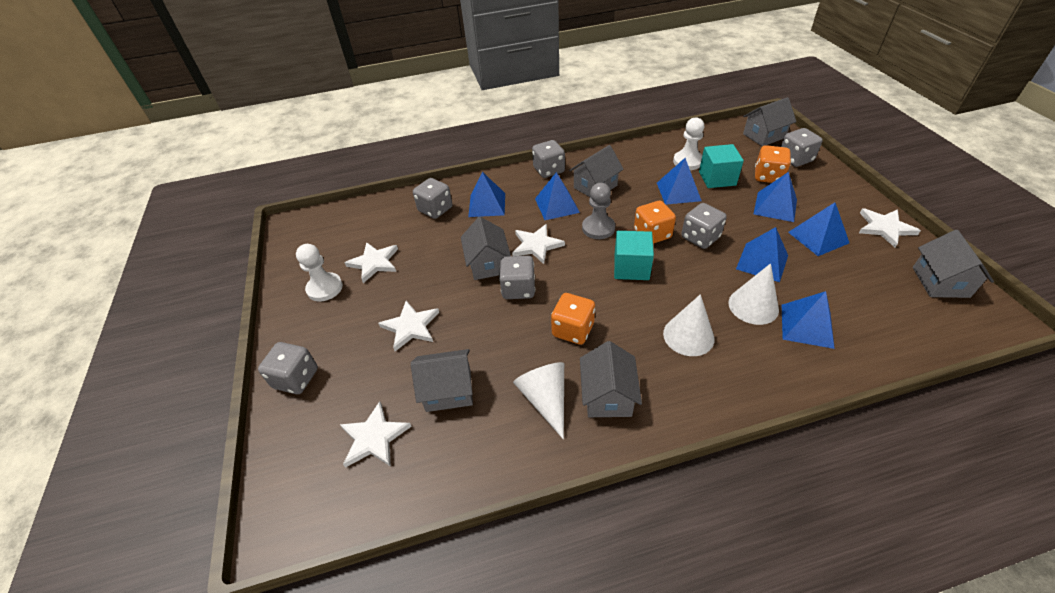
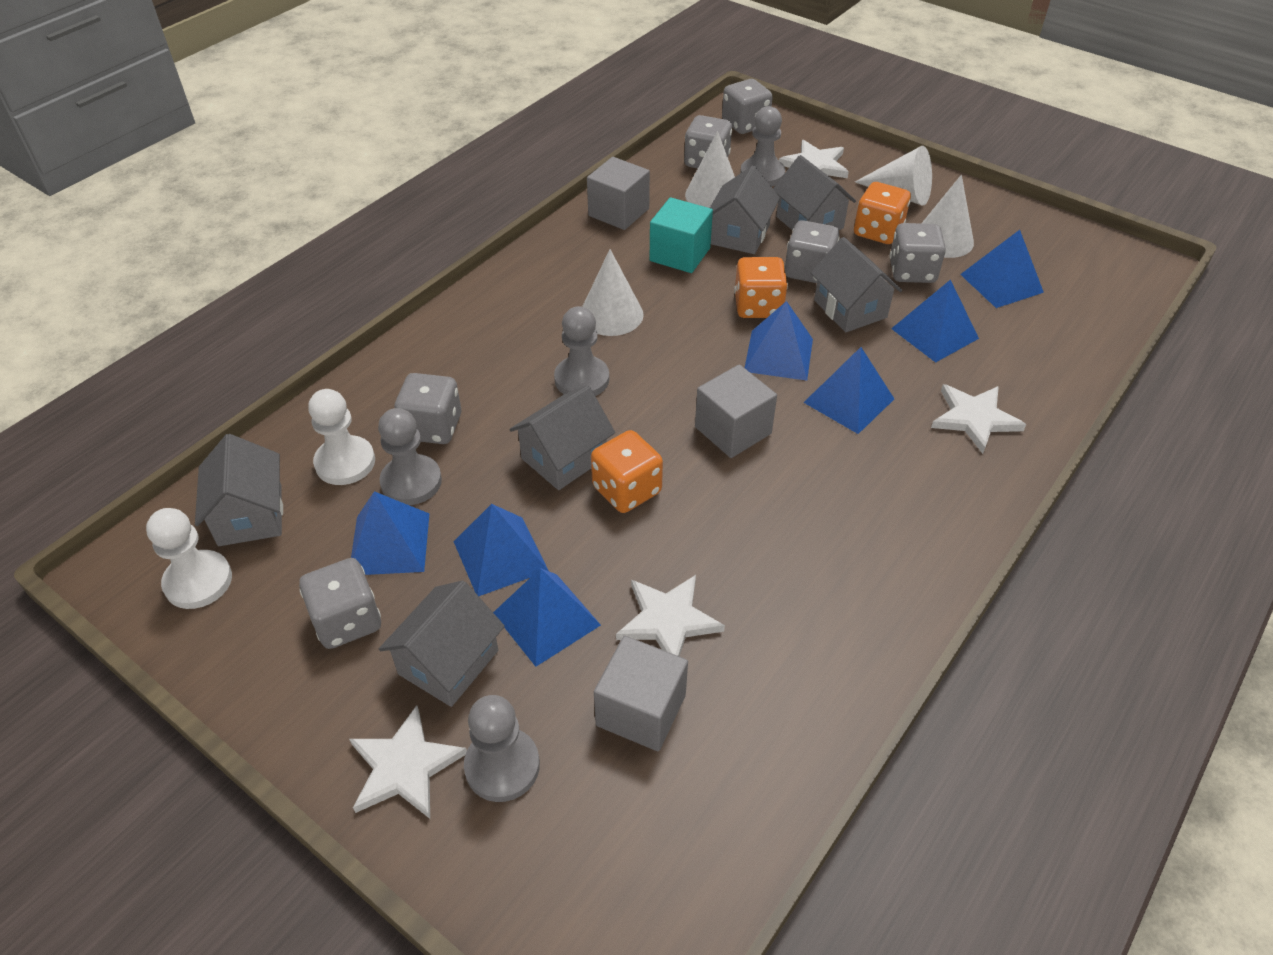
grey cube: 0 -> 3
grey pawn: 1 -> 4
turquoise cube: 2 -> 1
white cone: 3 -> 4
white star: 5 -> 4

